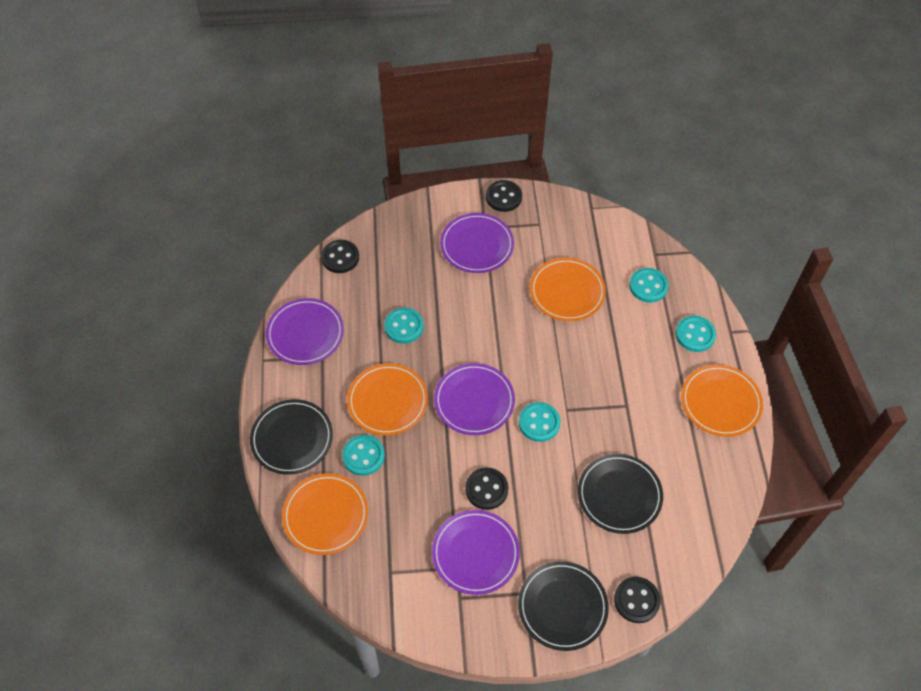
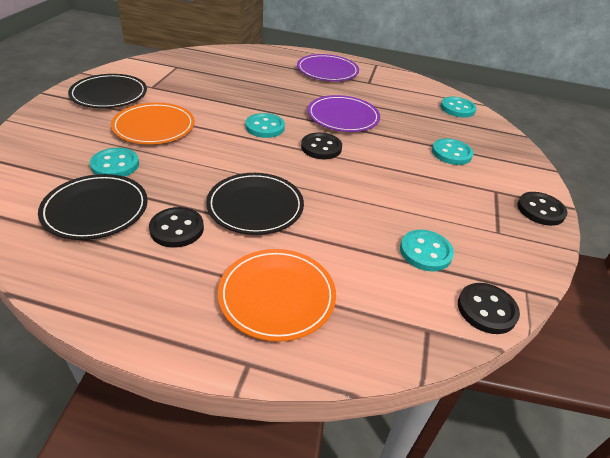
orange plate: 4 -> 2
purple plate: 4 -> 2

